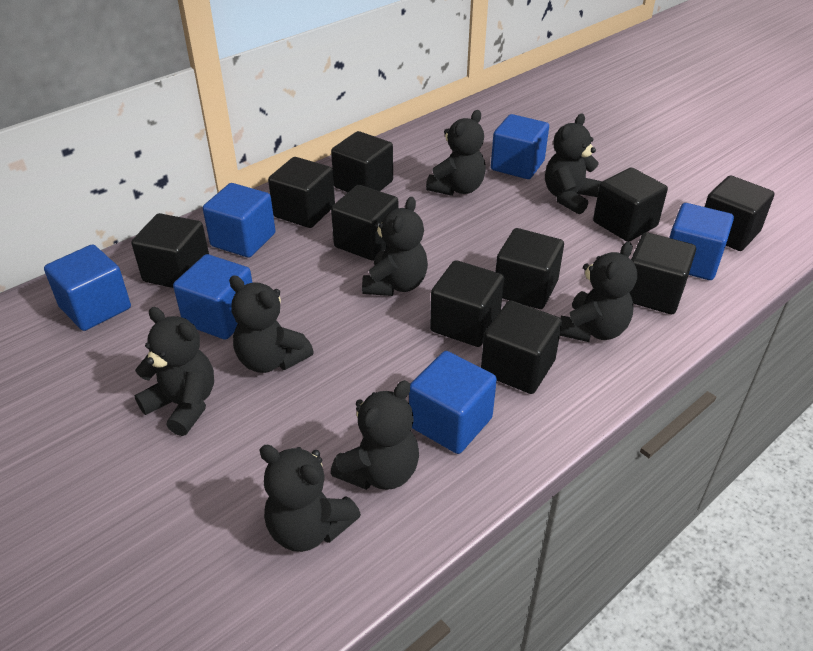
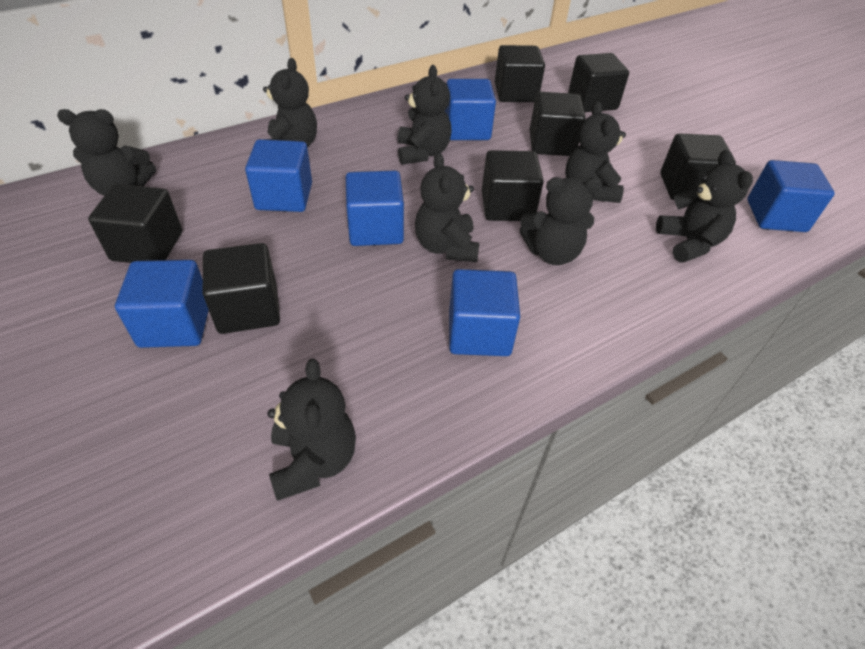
black cube: 10 -> 7

